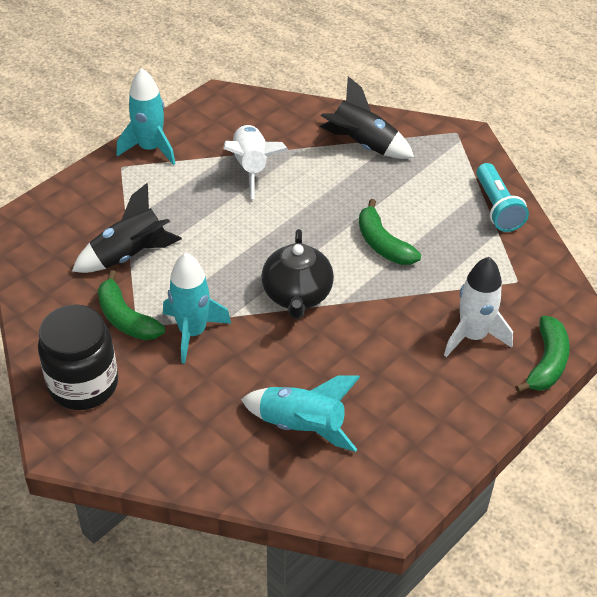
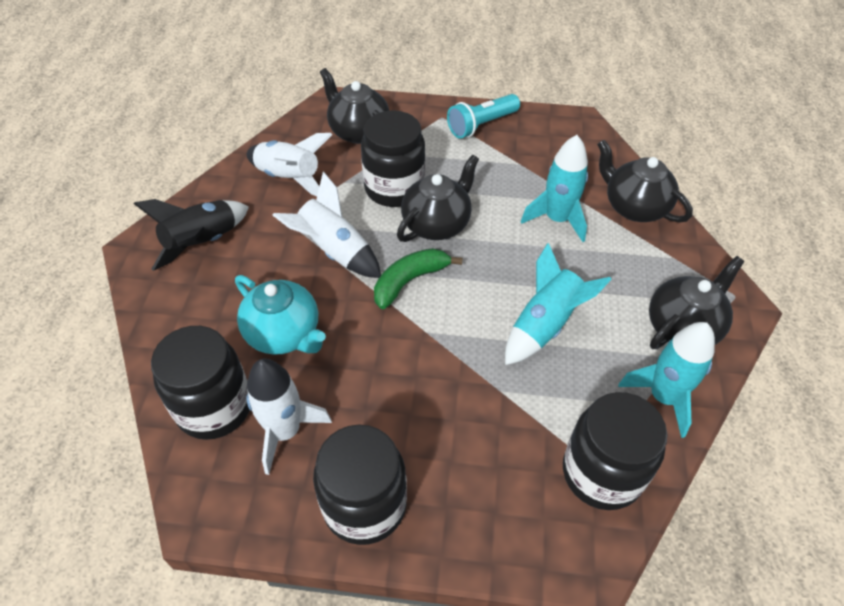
black jar: 1 -> 4
black rocket: 2 -> 1
black teapot: 1 -> 4
green banana: 3 -> 1
turquoise teapot: 0 -> 1
white rocket: 2 -> 3

